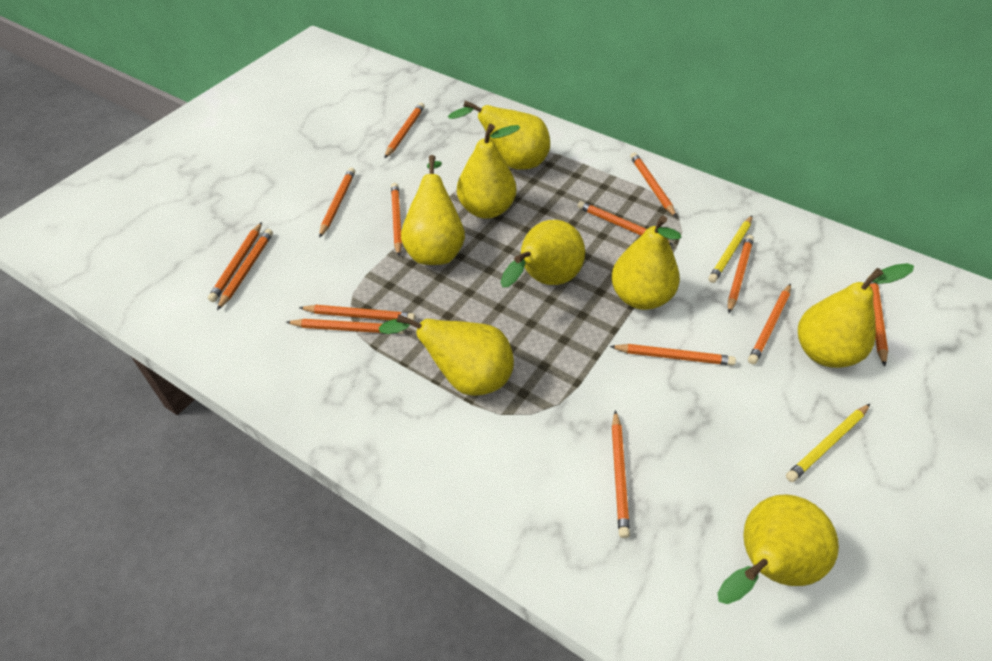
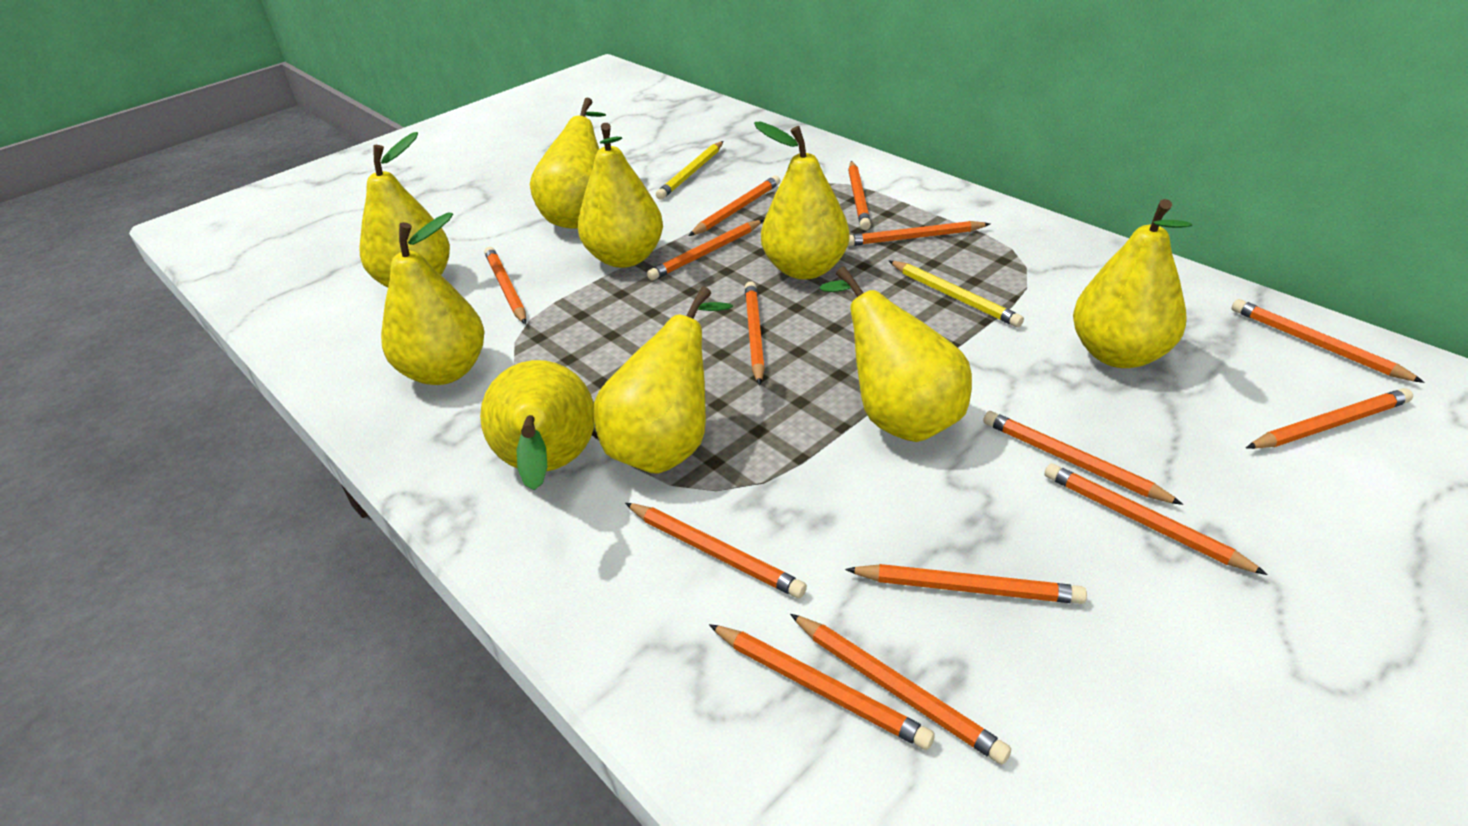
yellow pear: 8 -> 9

